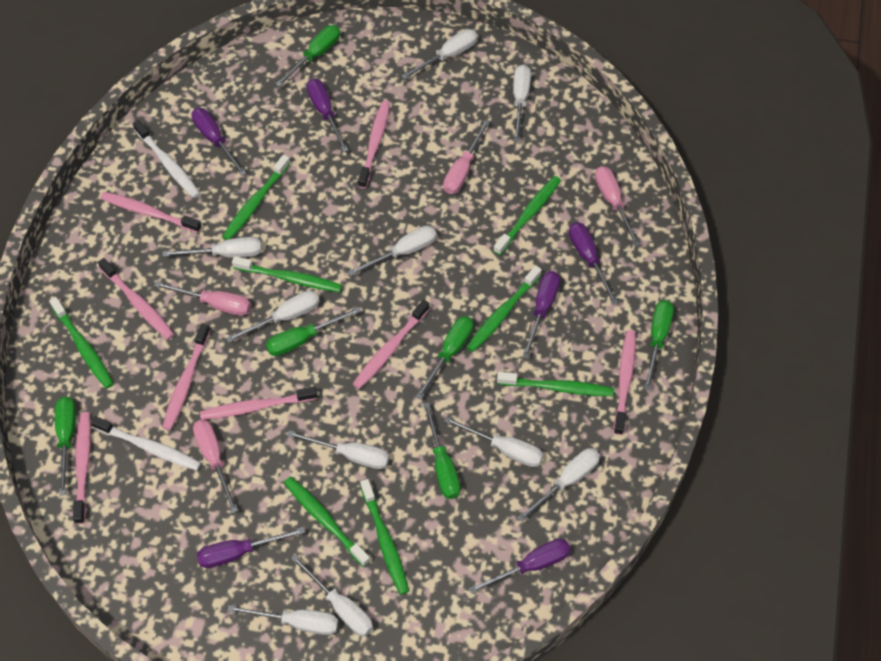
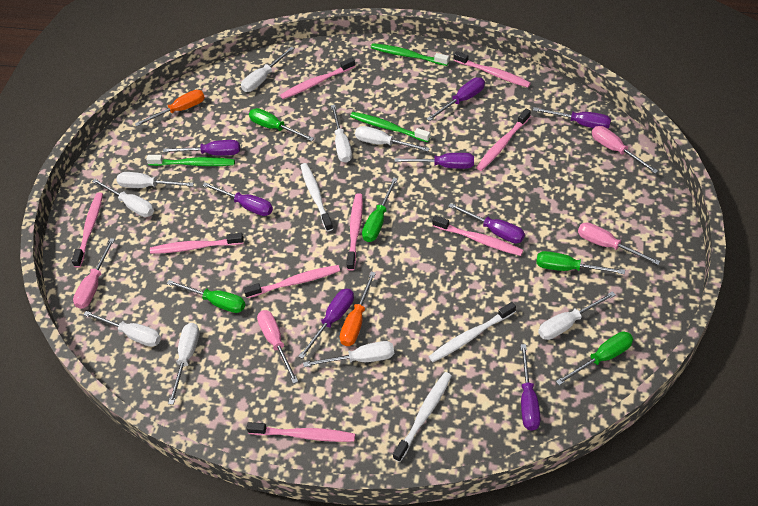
green screwdriver: 6 -> 5
green toothbrush: 8 -> 3
orange screwdriver: 0 -> 2
pink toothbrush: 8 -> 9
purple screwdriver: 6 -> 8
white screwdriver: 10 -> 9
white toothbrush: 2 -> 3

